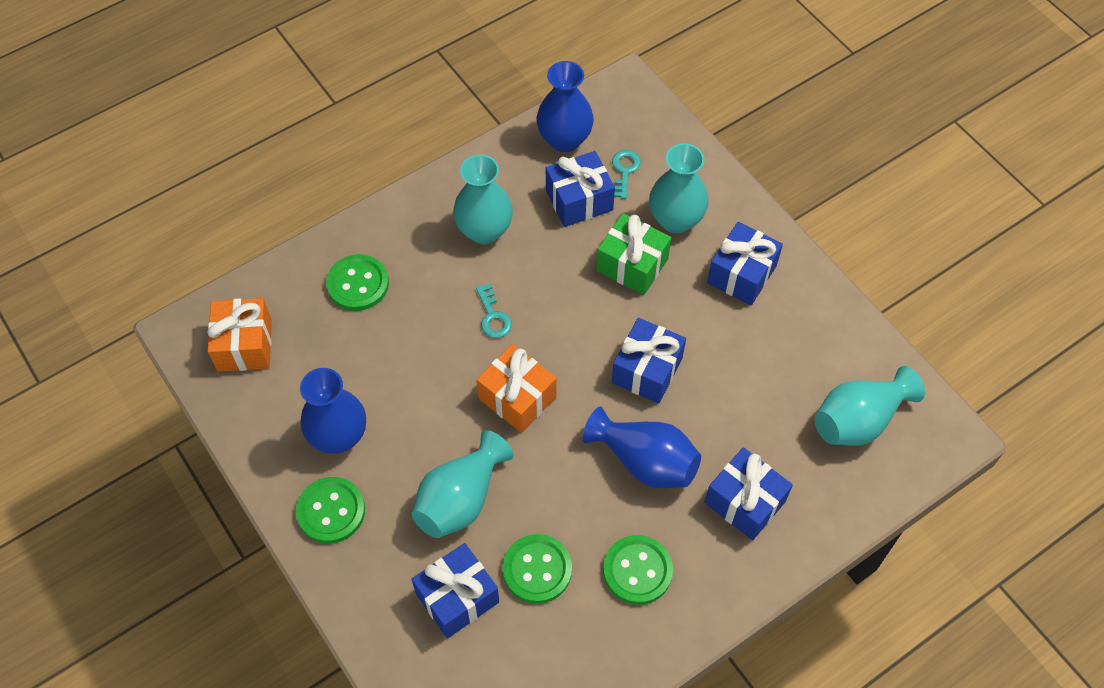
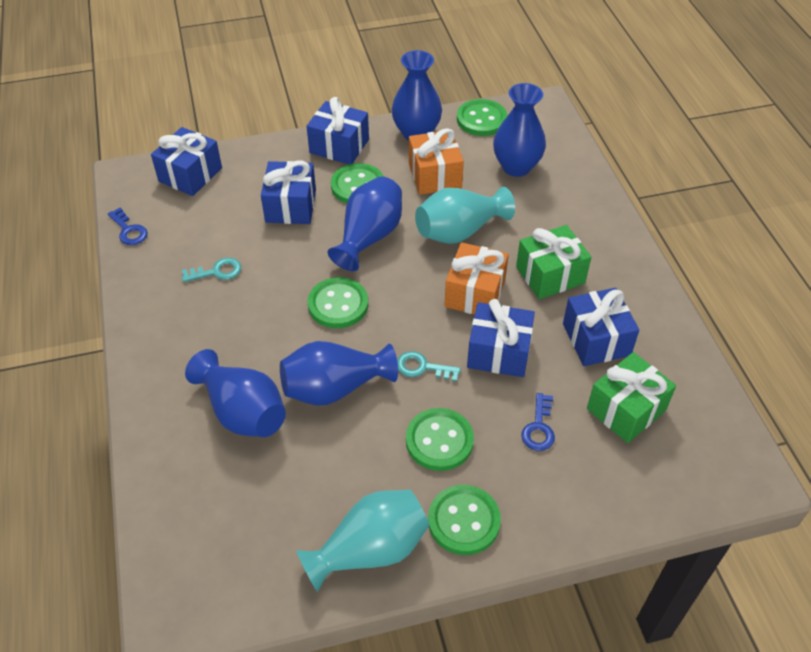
blue key: 0 -> 2
blue vase: 3 -> 5
green button: 4 -> 5
green gift: 1 -> 2
turquoise vase: 4 -> 2

